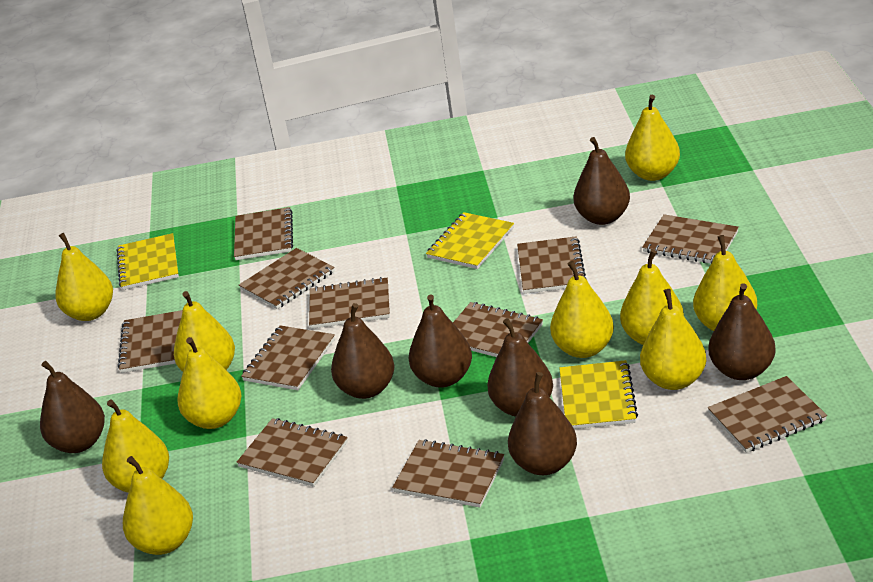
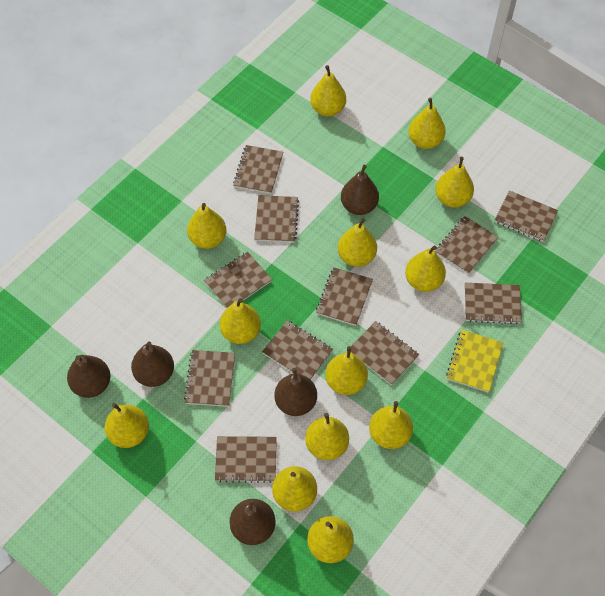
brown pear: 7 -> 5
yellow notebook: 3 -> 1
yellow pear: 10 -> 13

